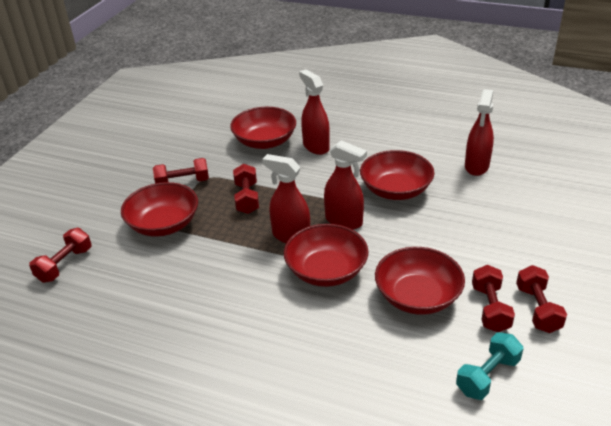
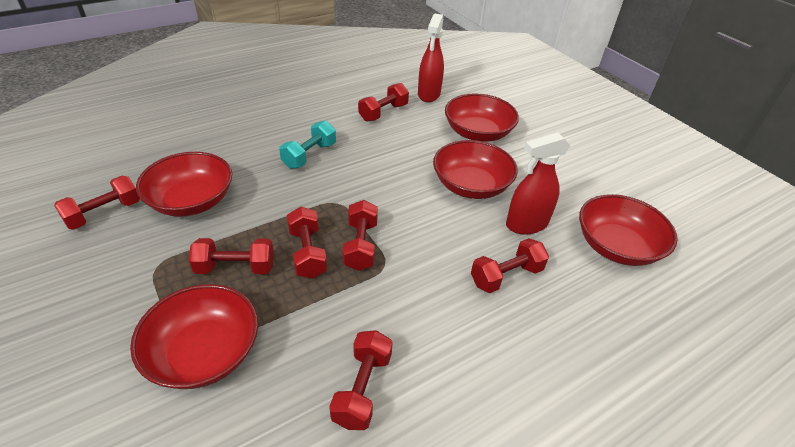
red dumbbell: 5 -> 7
red spray bottle: 4 -> 2

